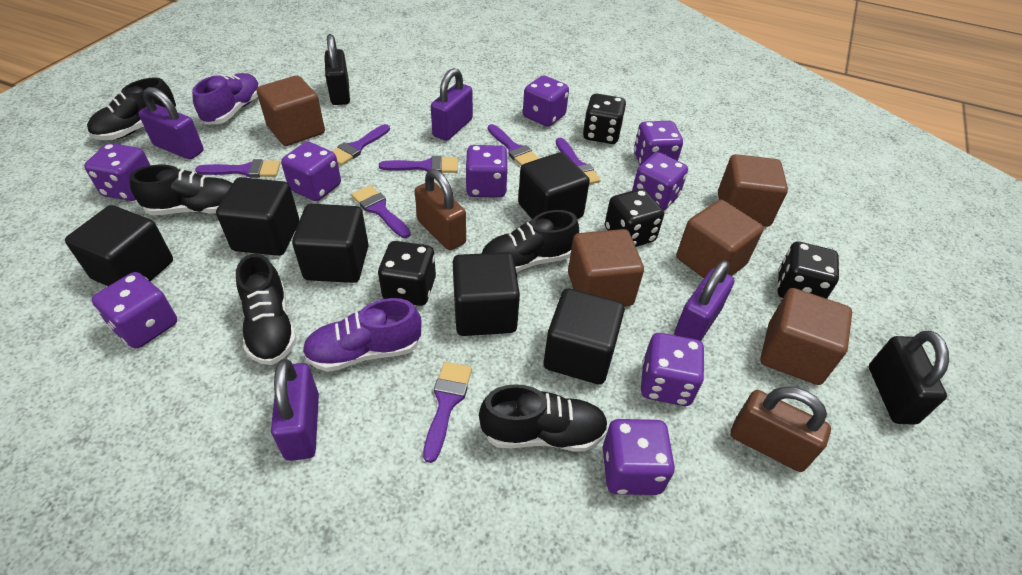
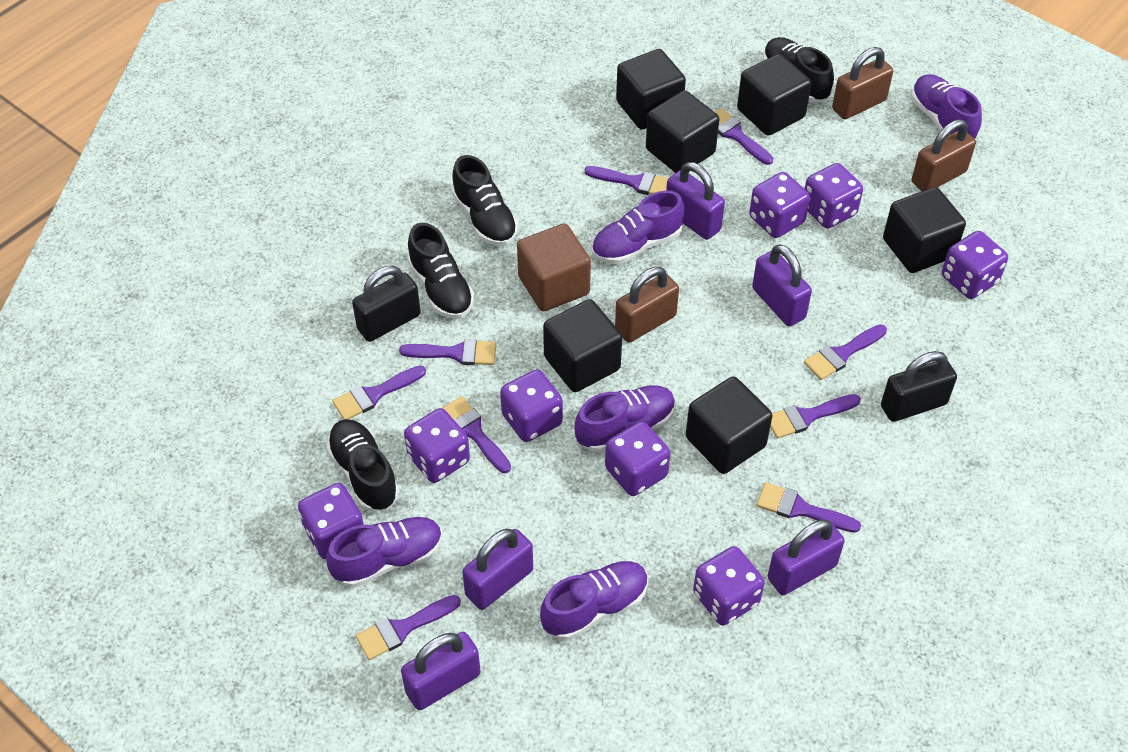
black dice: 4 -> 0
black shoe: 5 -> 4
brown cube: 5 -> 1
brown padlock: 2 -> 3
purple brush: 7 -> 9
purple dice: 9 -> 8
purple padlock: 4 -> 5
purple shoe: 2 -> 5

